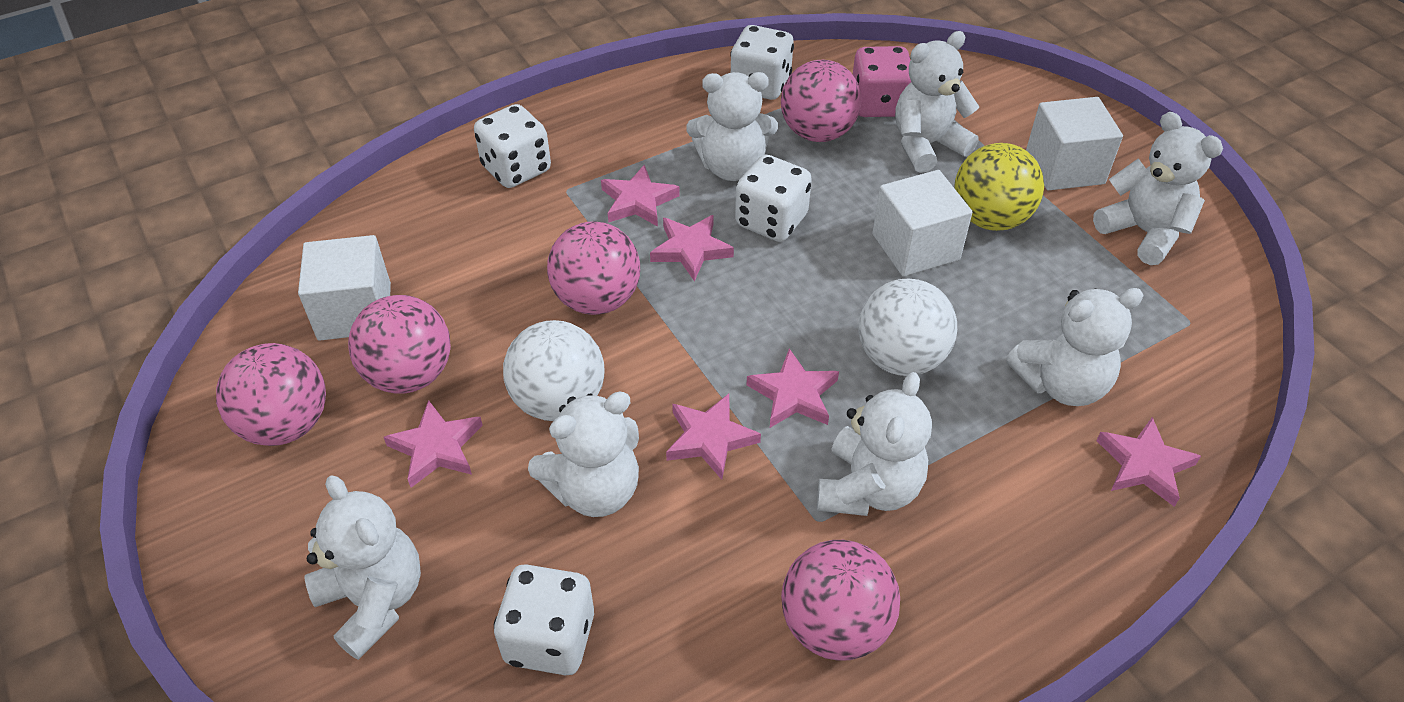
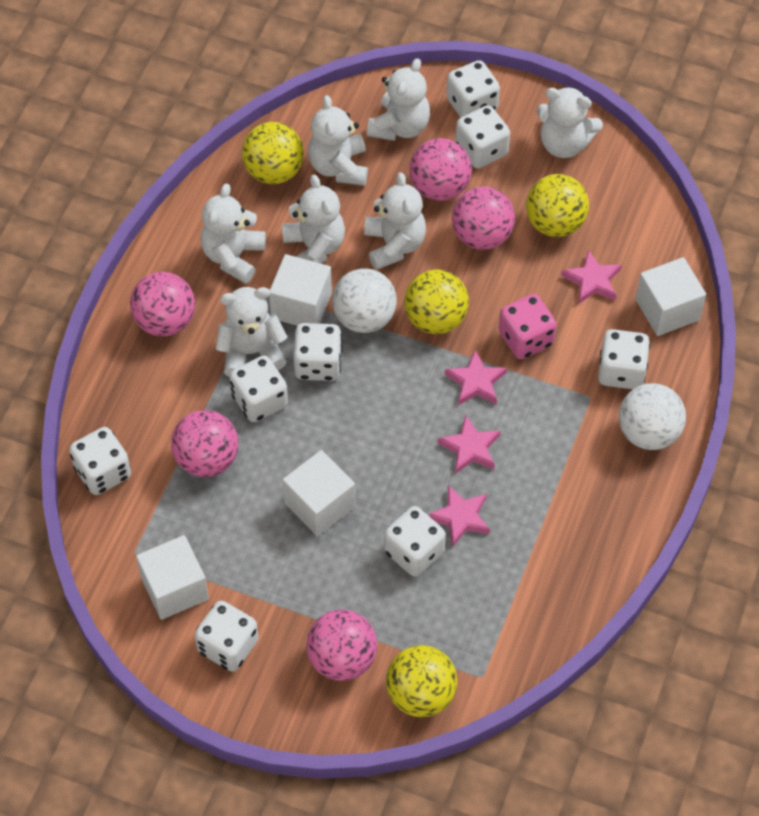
pink star: 6 -> 4
white cube: 3 -> 4
white dice: 4 -> 8
yellow ball: 1 -> 4

